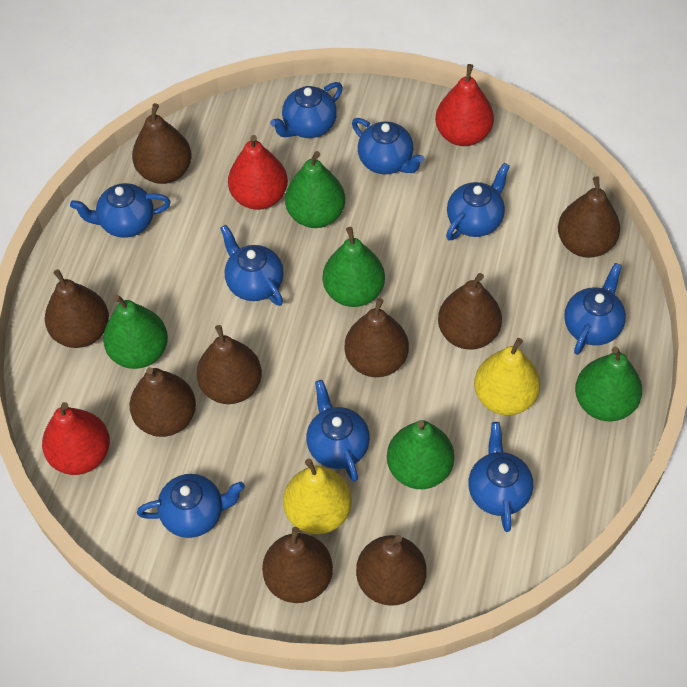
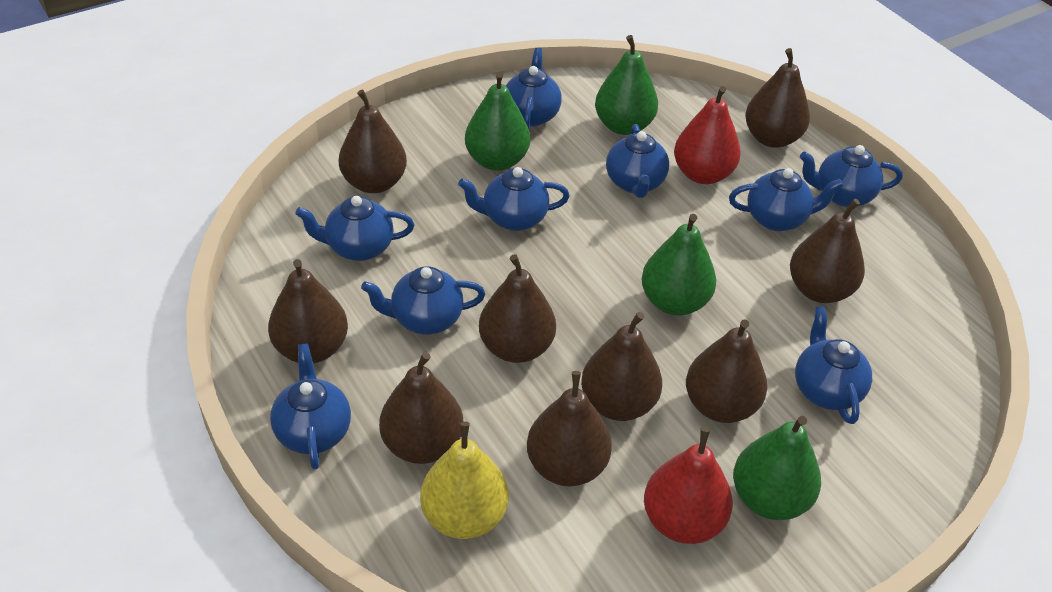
green pear: 5 -> 4
red pear: 3 -> 2
yellow pear: 2 -> 1

